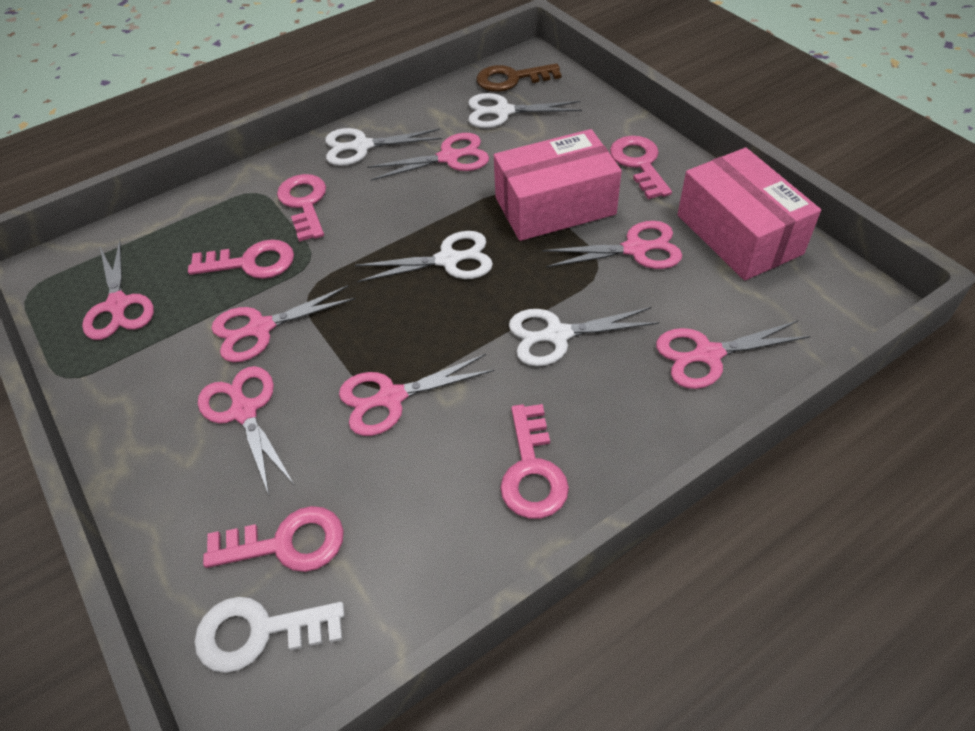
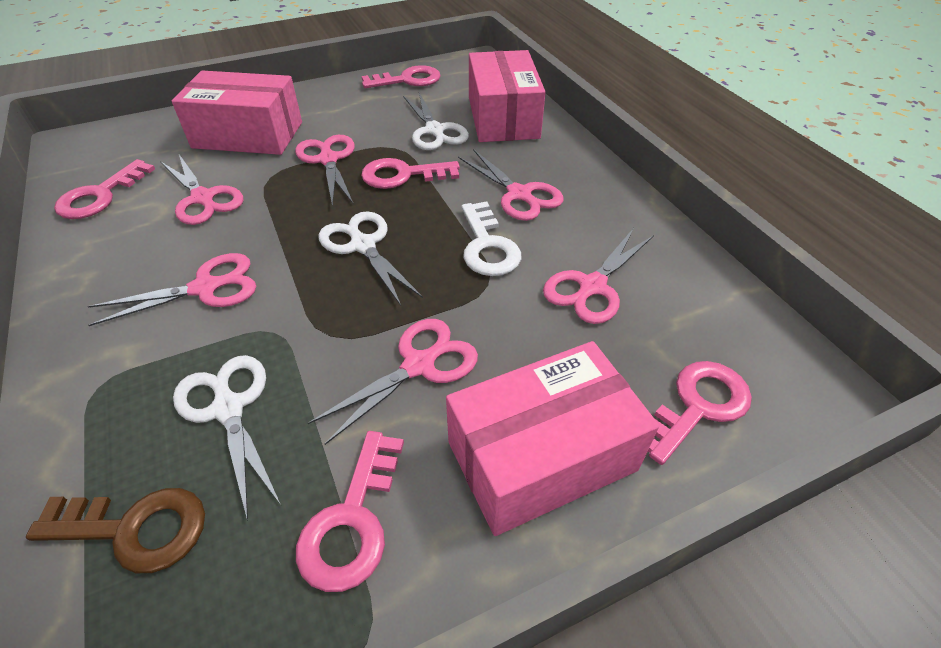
pink box: 2 -> 3
pink scissors: 7 -> 6
white scissors: 4 -> 3

